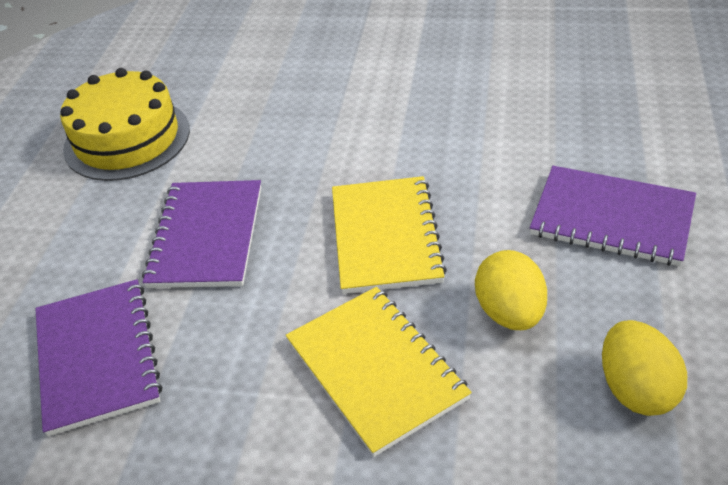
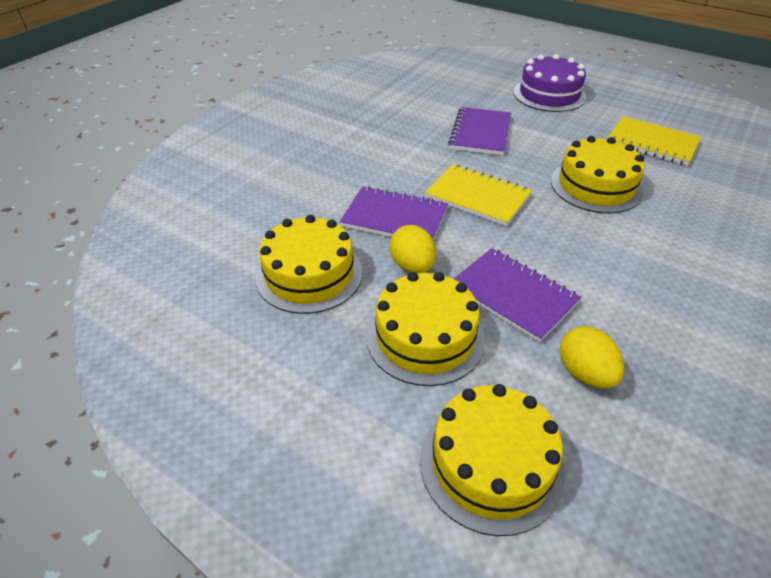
purple cake: 0 -> 1
yellow cake: 1 -> 4

